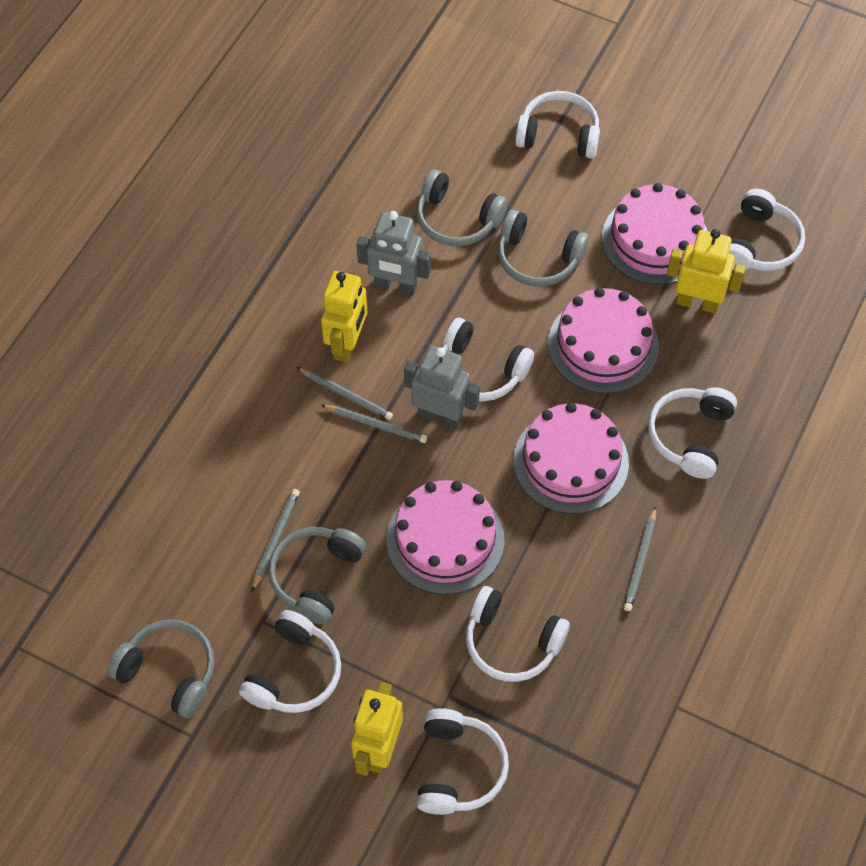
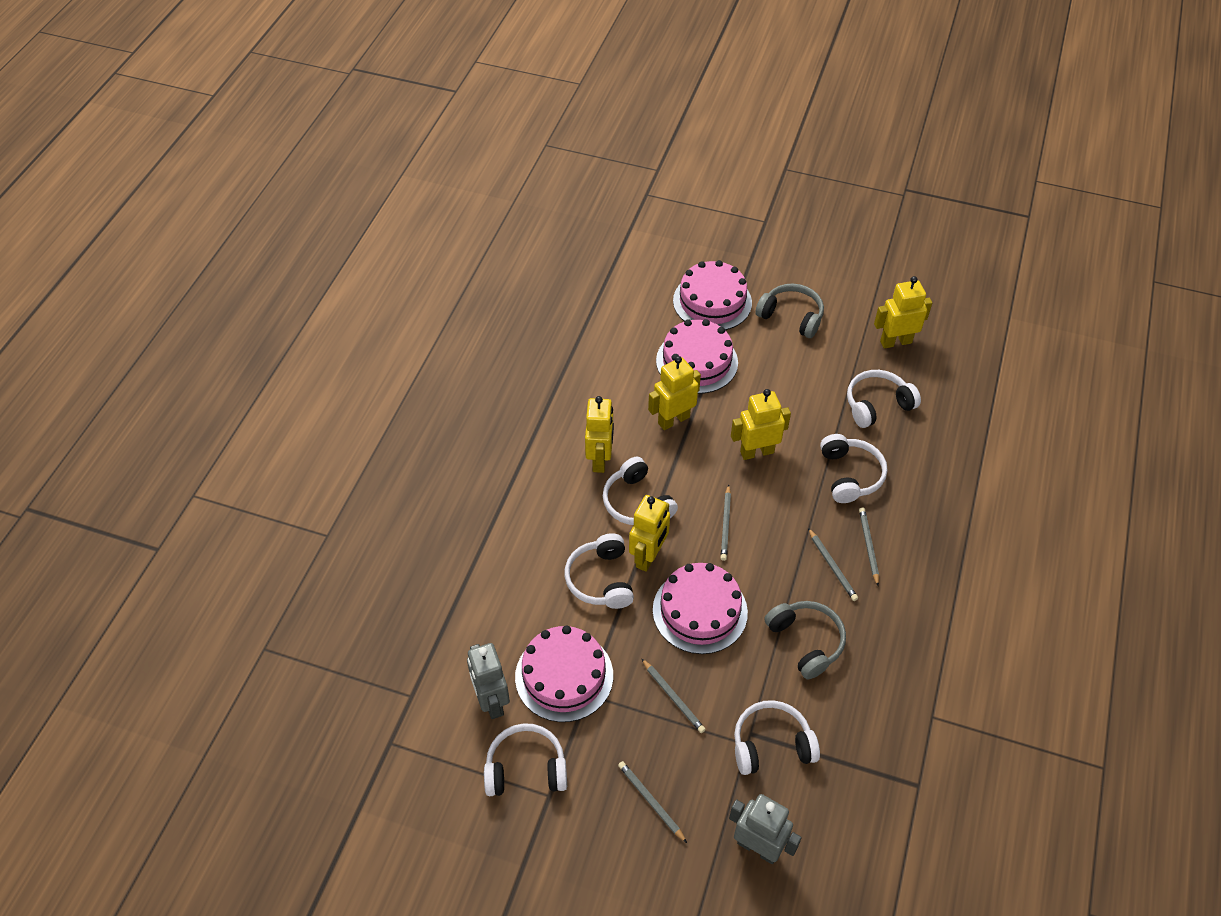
grey headphones: 4 -> 2
grey pencil: 4 -> 5
white headphones: 7 -> 6
yellow robot: 3 -> 5

